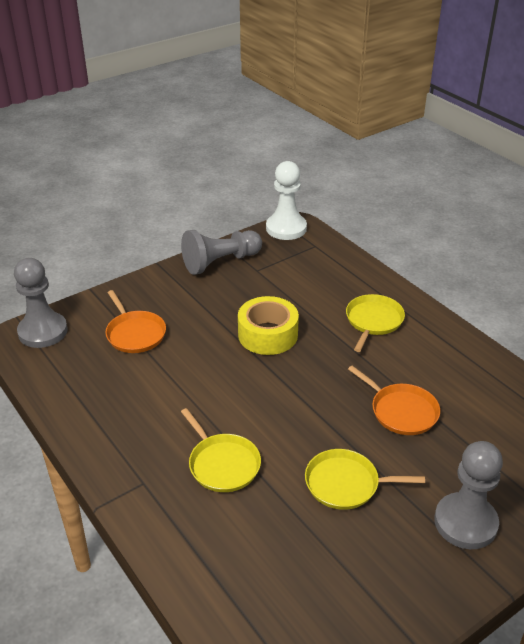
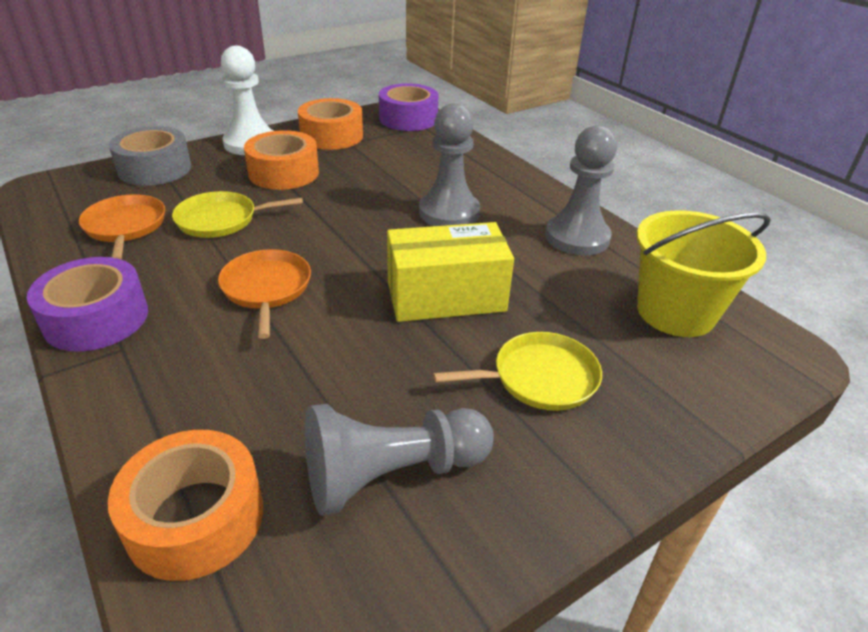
grey tape: 0 -> 1
orange tape: 0 -> 3
purple tape: 0 -> 2
yellow box: 0 -> 1
yellow bucket: 0 -> 1
yellow pan: 3 -> 2
yellow tape: 1 -> 0

